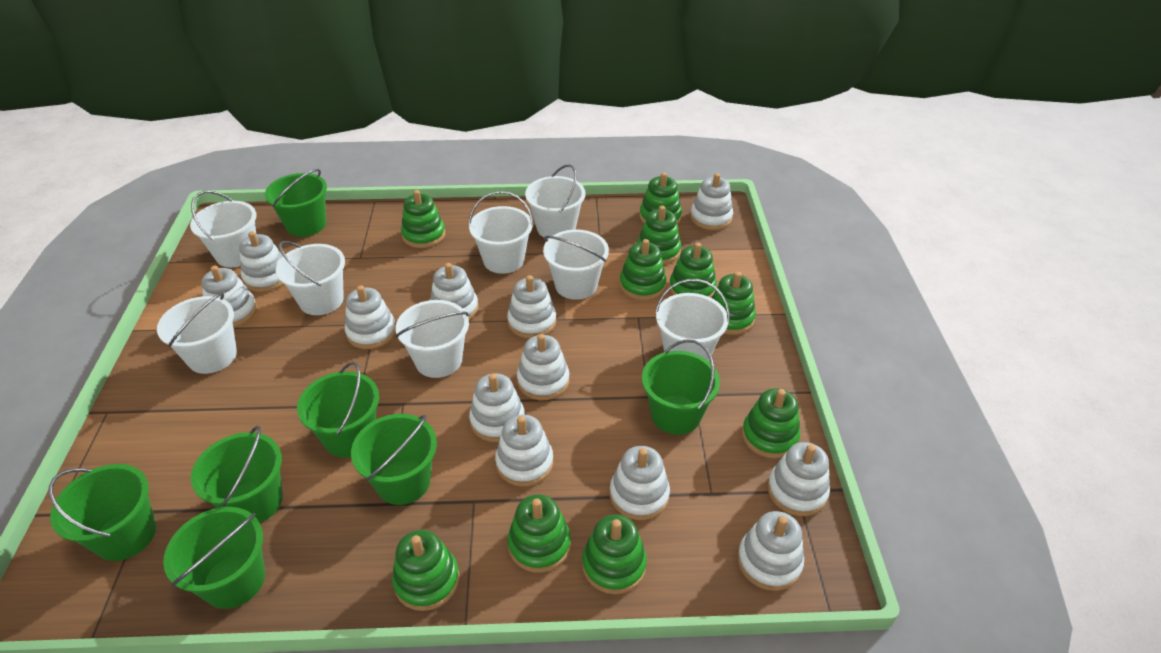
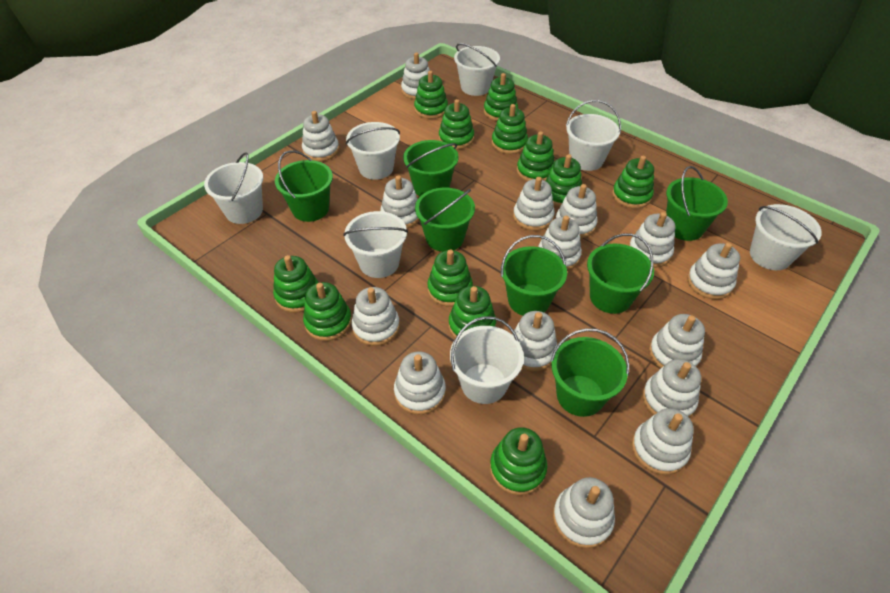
green stacking toy: 10 -> 12
white bucket: 8 -> 7
white stacking toy: 12 -> 15

